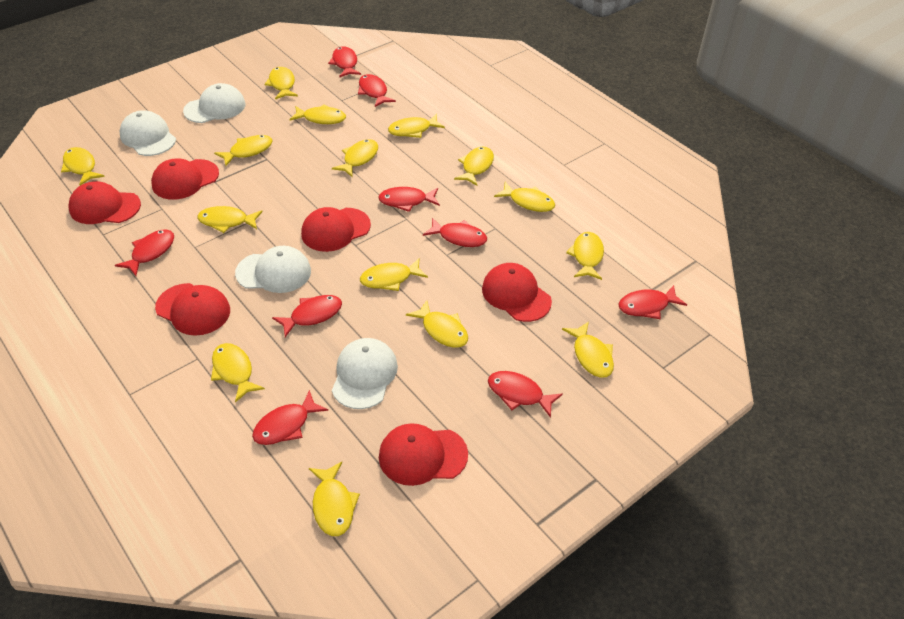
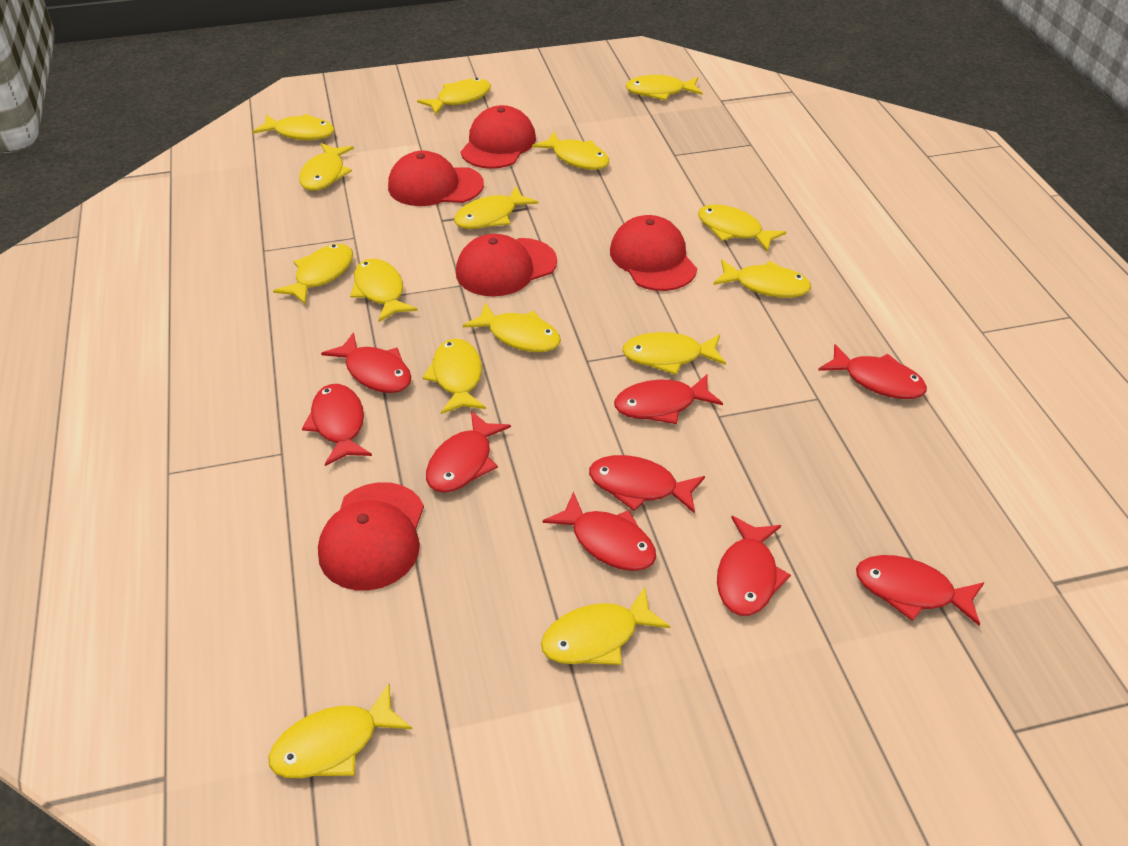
red cap: 6 -> 5
white cap: 4 -> 0

